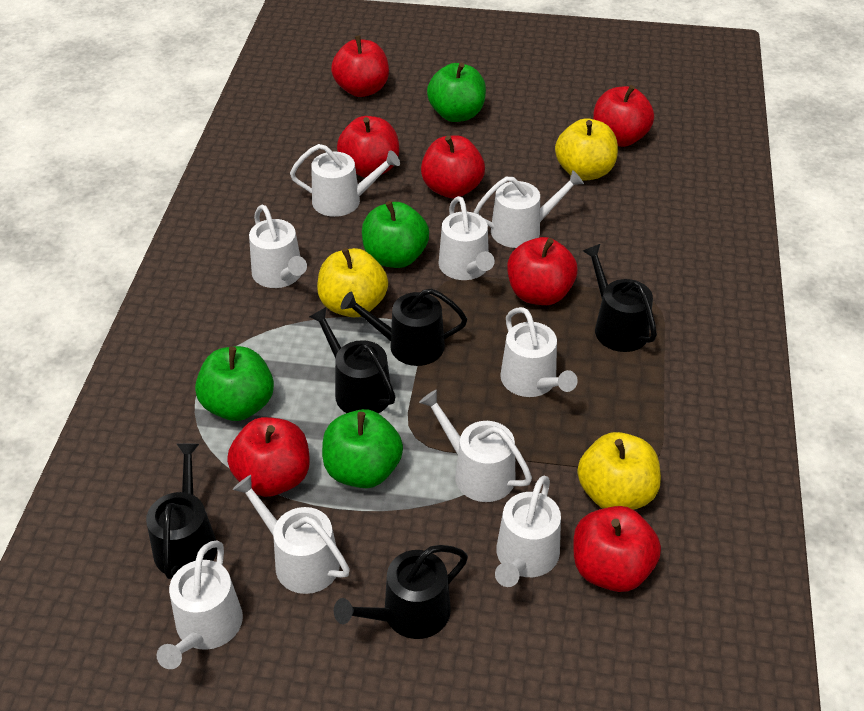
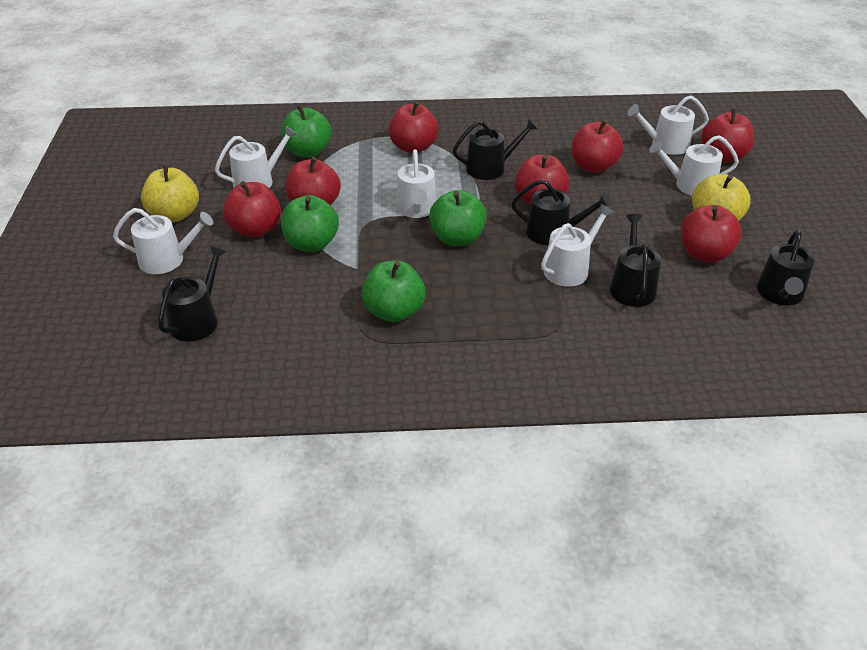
white watering can: 9 -> 6
yellow apple: 3 -> 2

